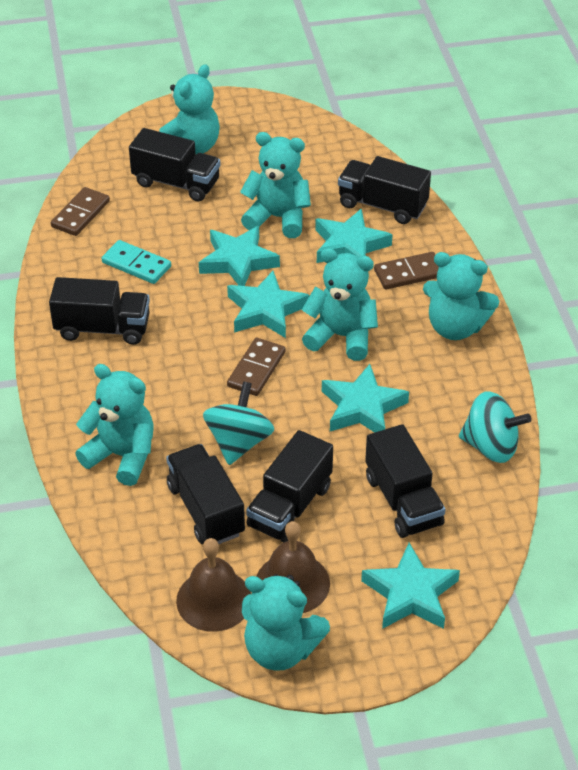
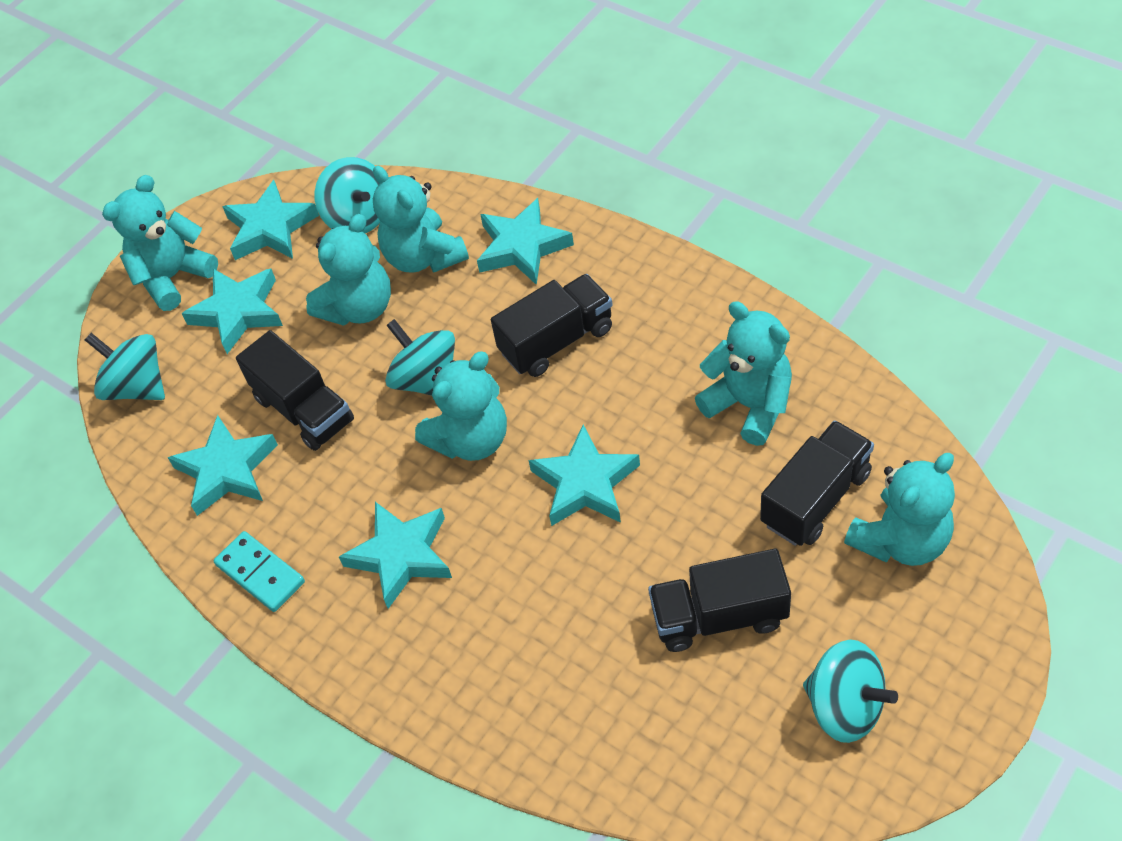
black truck: 6 -> 4
brown bell: 2 -> 0
brown domino: 3 -> 0
turquoise spinning top: 2 -> 4
turquoise star: 5 -> 6

